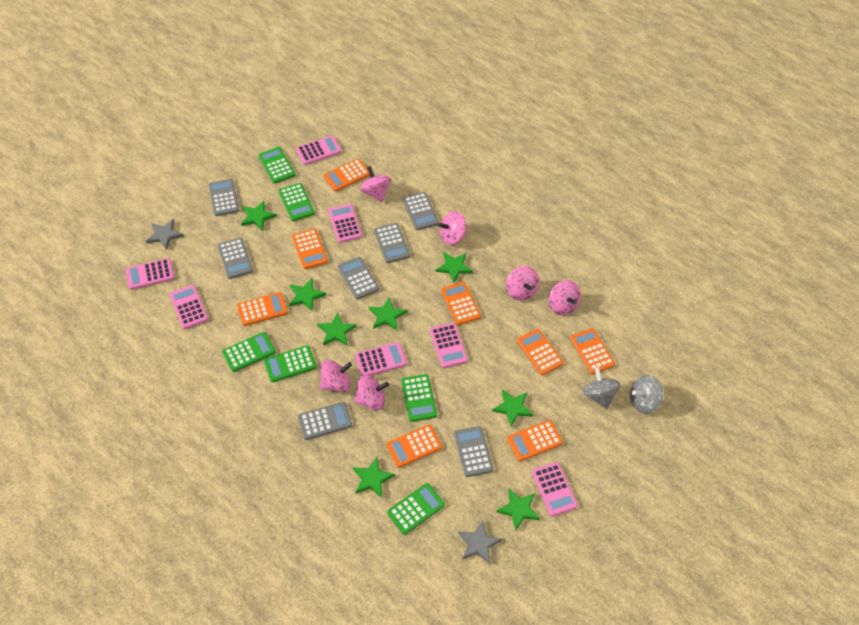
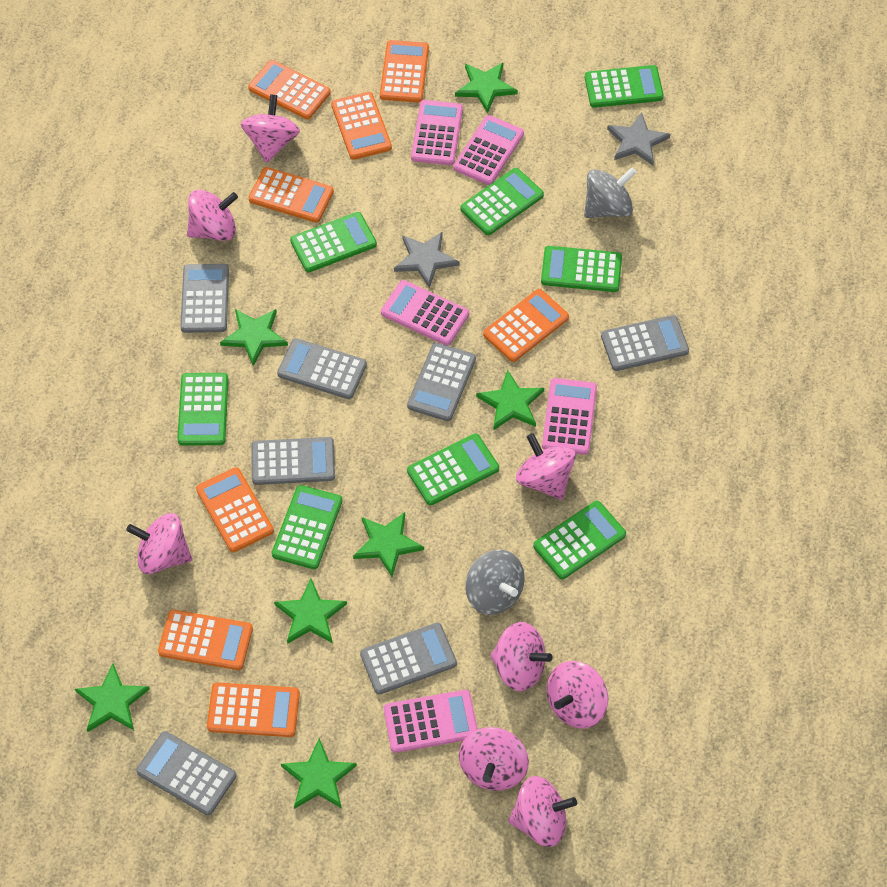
green calculator: 6 -> 8
green star: 8 -> 7
pink calculator: 7 -> 5
pink spinning top: 6 -> 8

